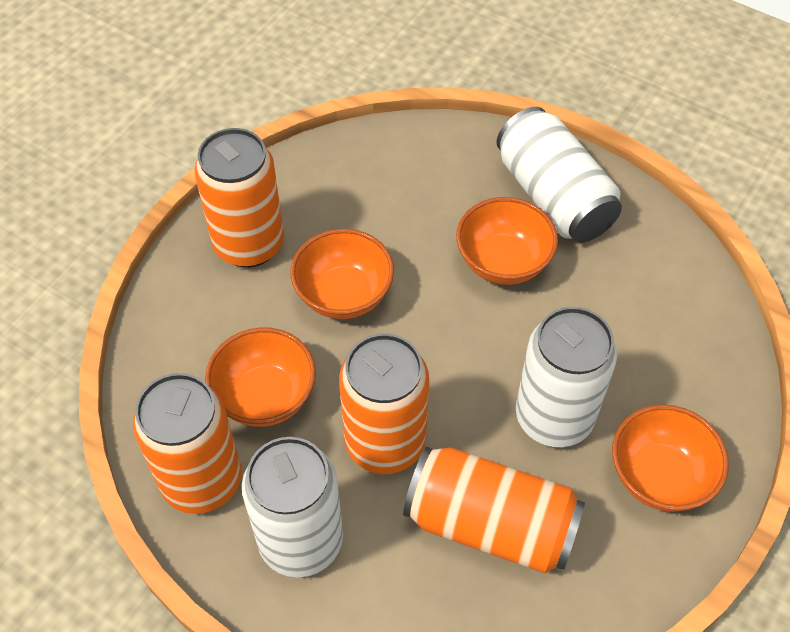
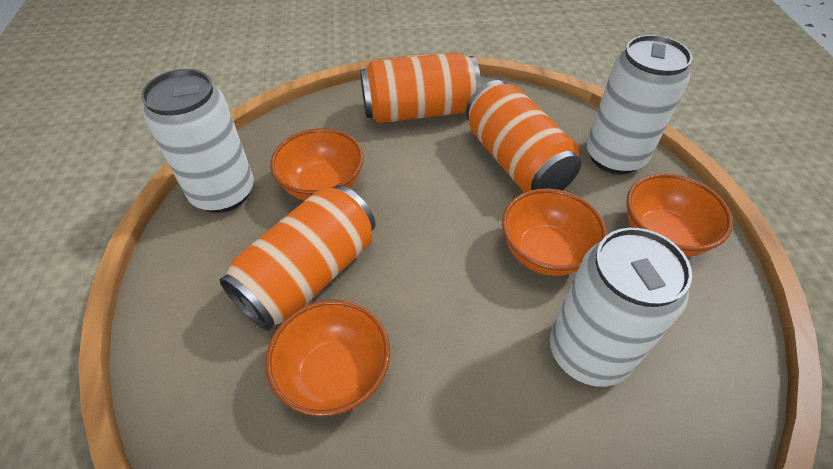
orange can: 4 -> 3

